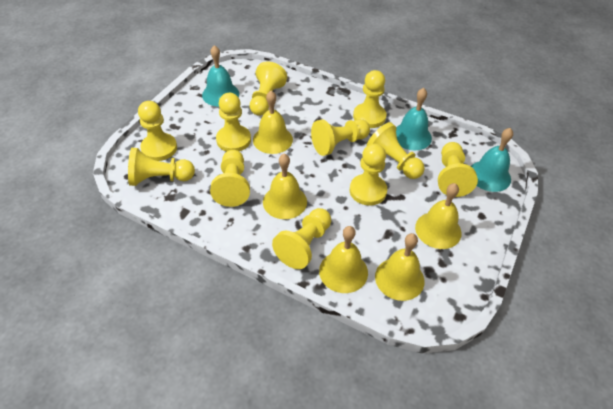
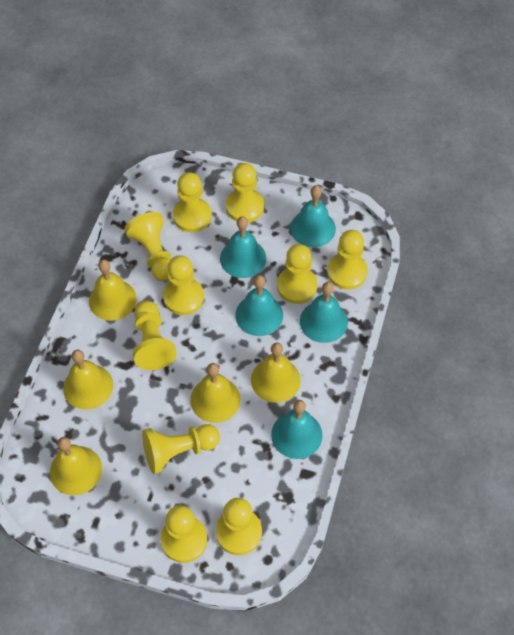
turquoise bell: 3 -> 5
yellow pawn: 11 -> 10

